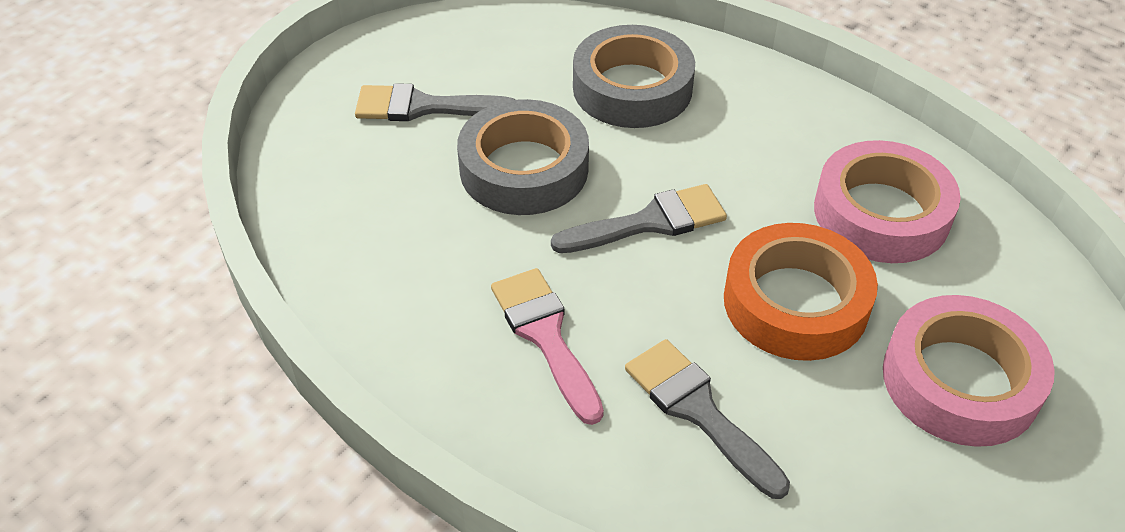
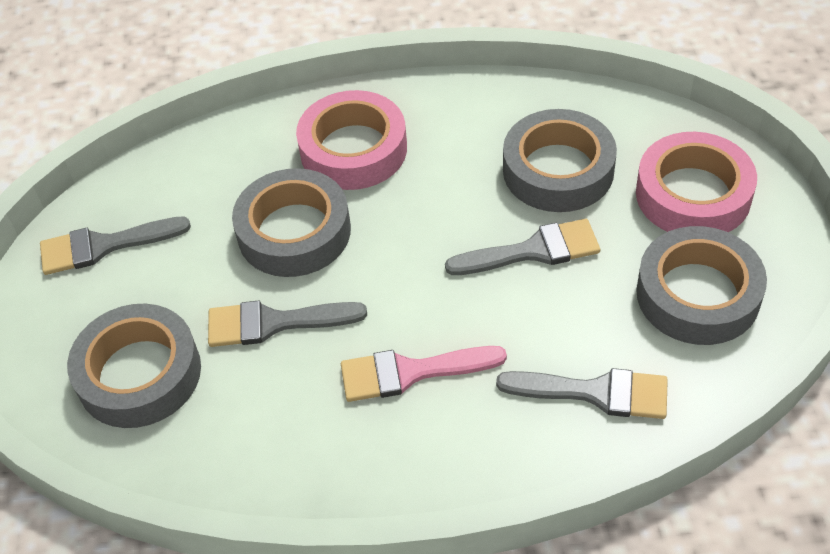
grey brush: 3 -> 4
grey tape: 2 -> 4
orange tape: 1 -> 0

